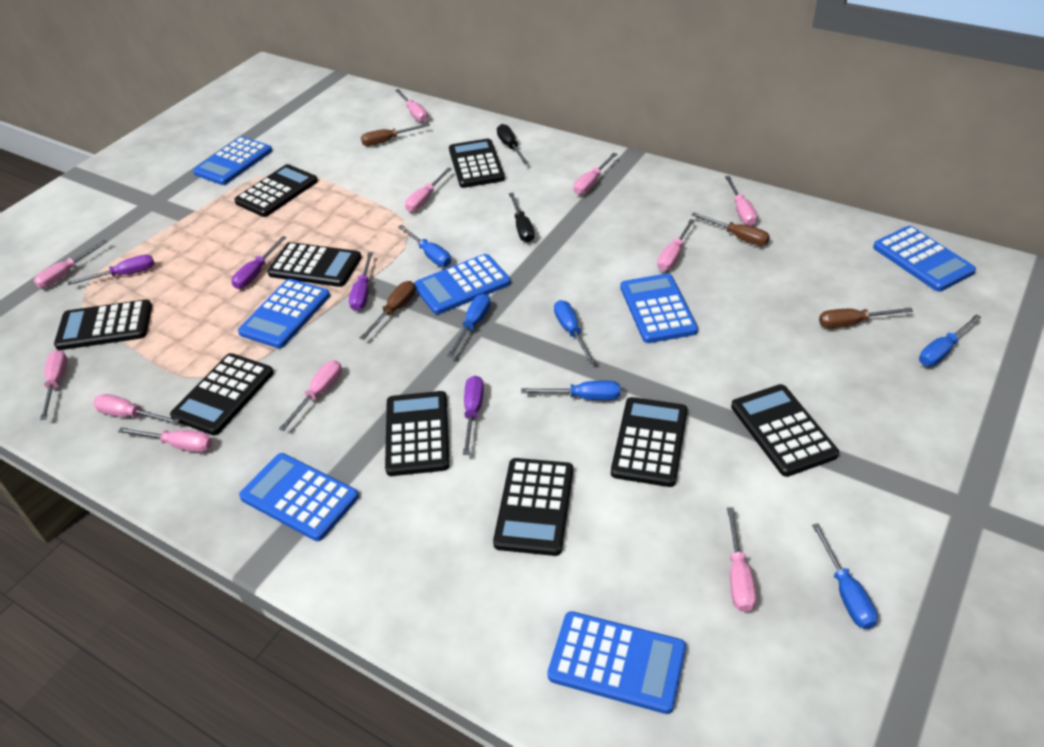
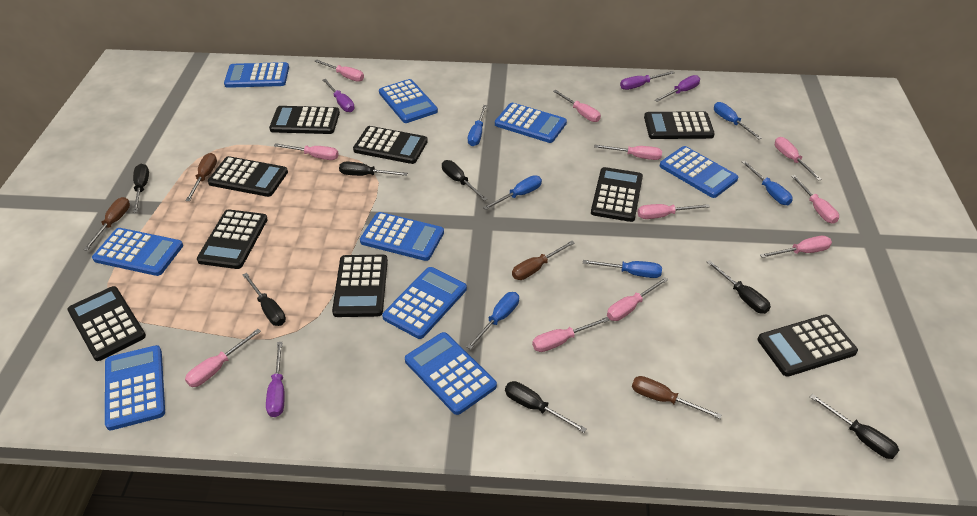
black screwdriver: 2 -> 7
blue calculator: 7 -> 9

